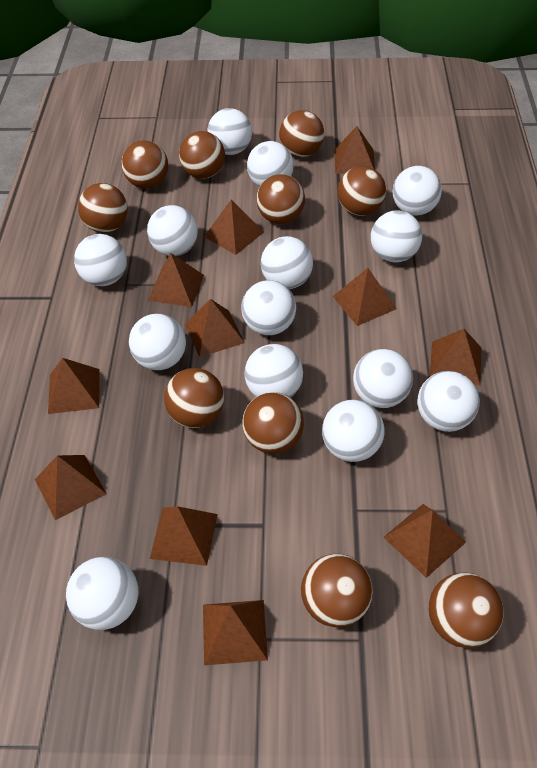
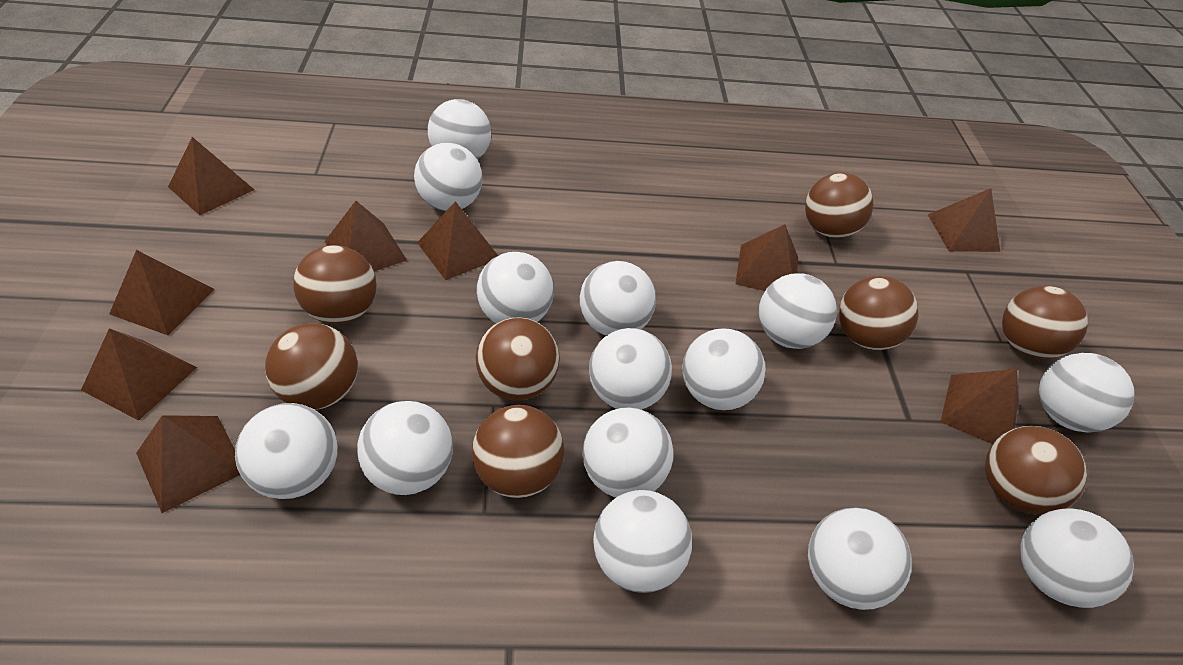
brown ball: 10 -> 8
brown pyramid: 11 -> 9

